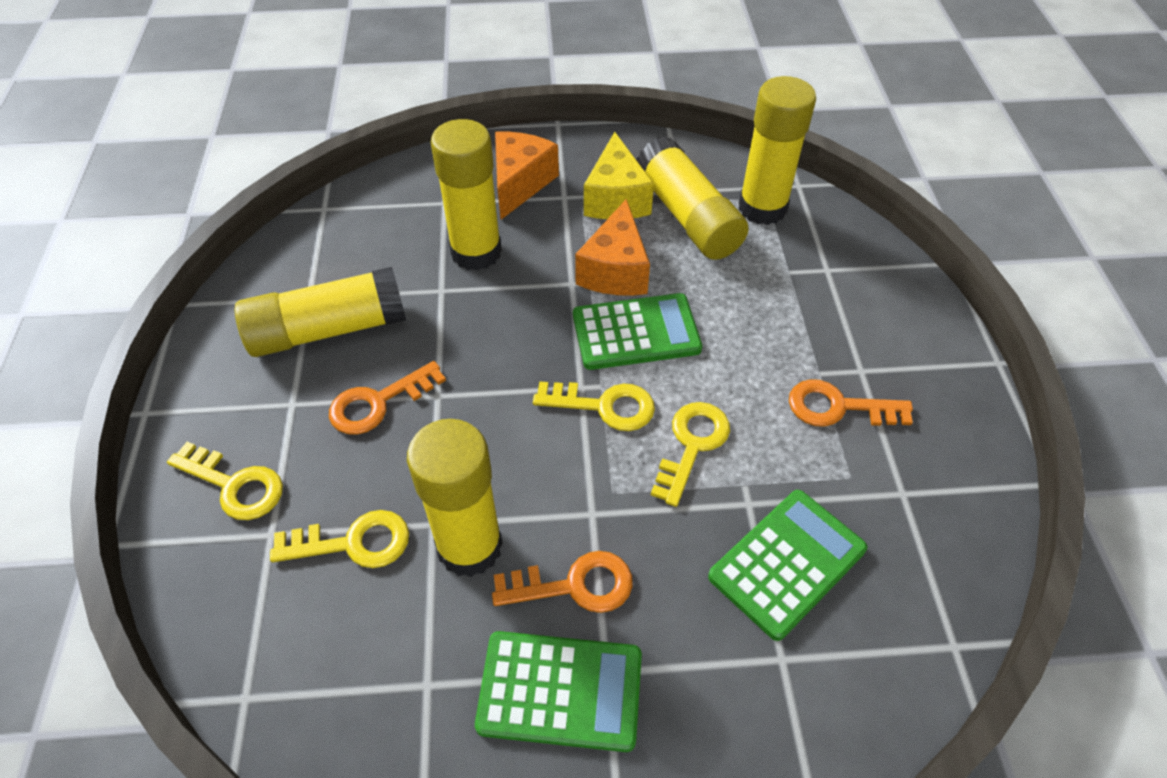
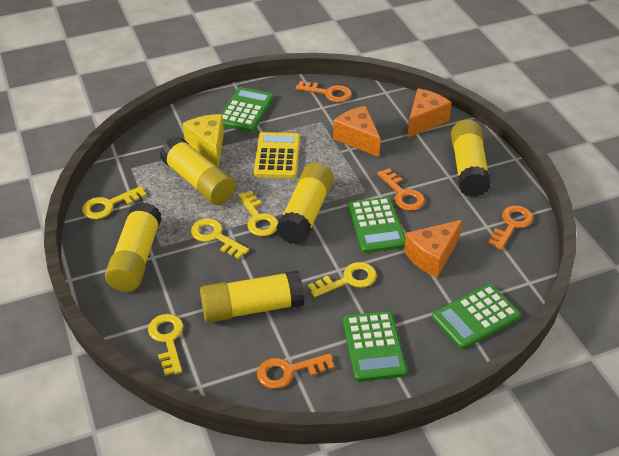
green calculator: 3 -> 4
orange cheese: 2 -> 3
orange key: 3 -> 4
yellow calculator: 0 -> 1
yellow key: 4 -> 5

